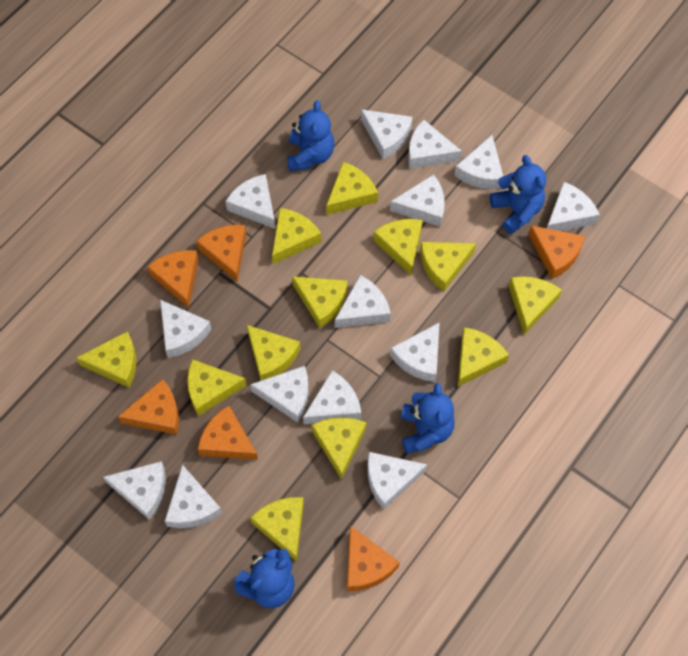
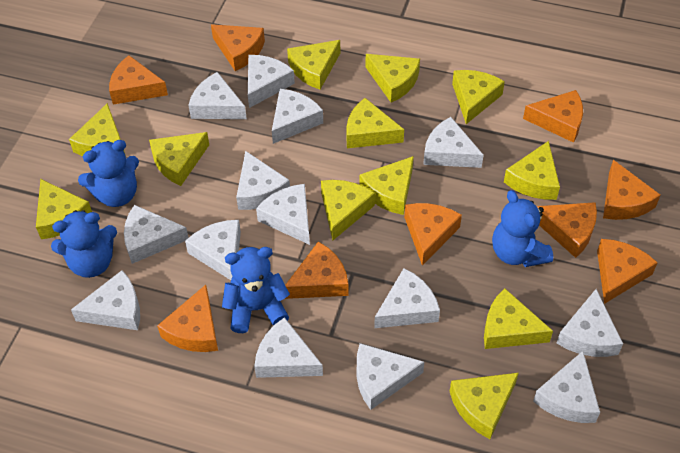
orange cheese: 6 -> 9

